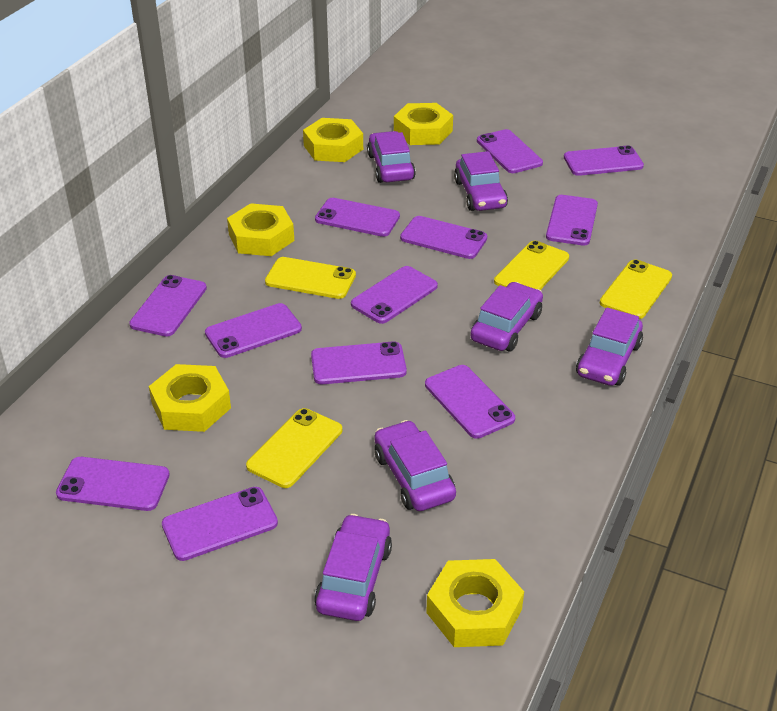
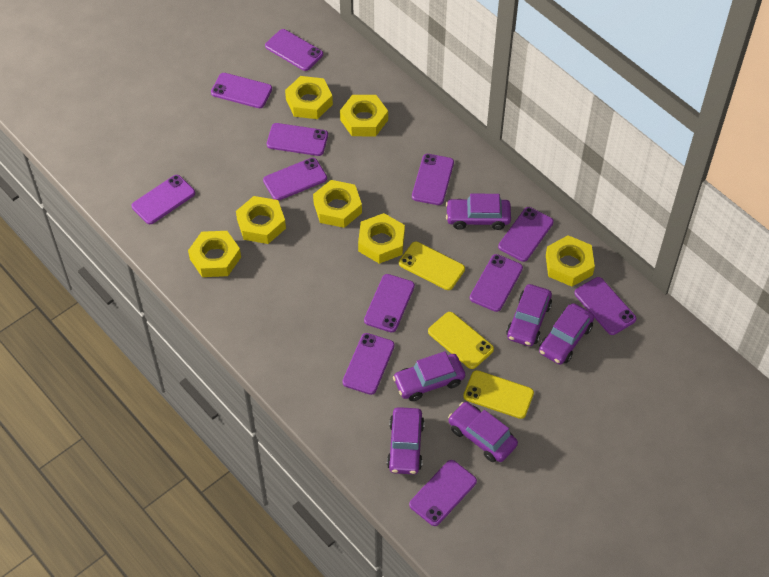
yellow nut: 5 -> 7
yellow phone: 4 -> 3

